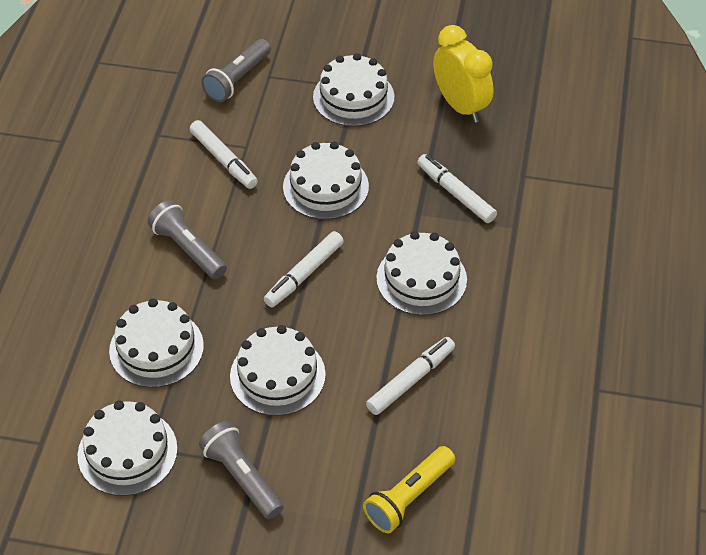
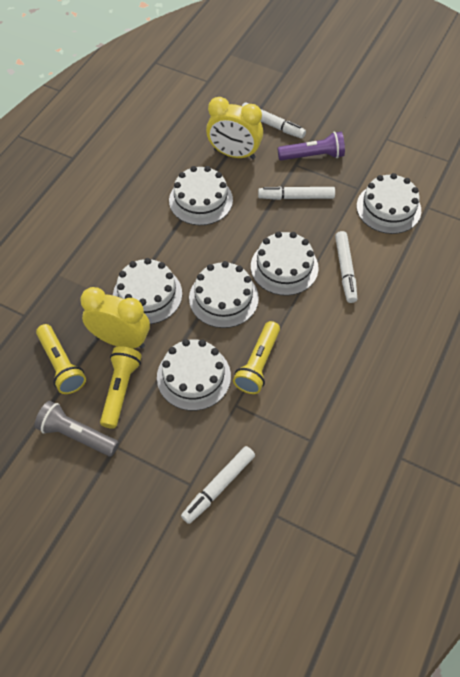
grey flashlight: 3 -> 1
purple flashlight: 0 -> 1
yellow clock: 1 -> 2
yellow flashlight: 1 -> 3

